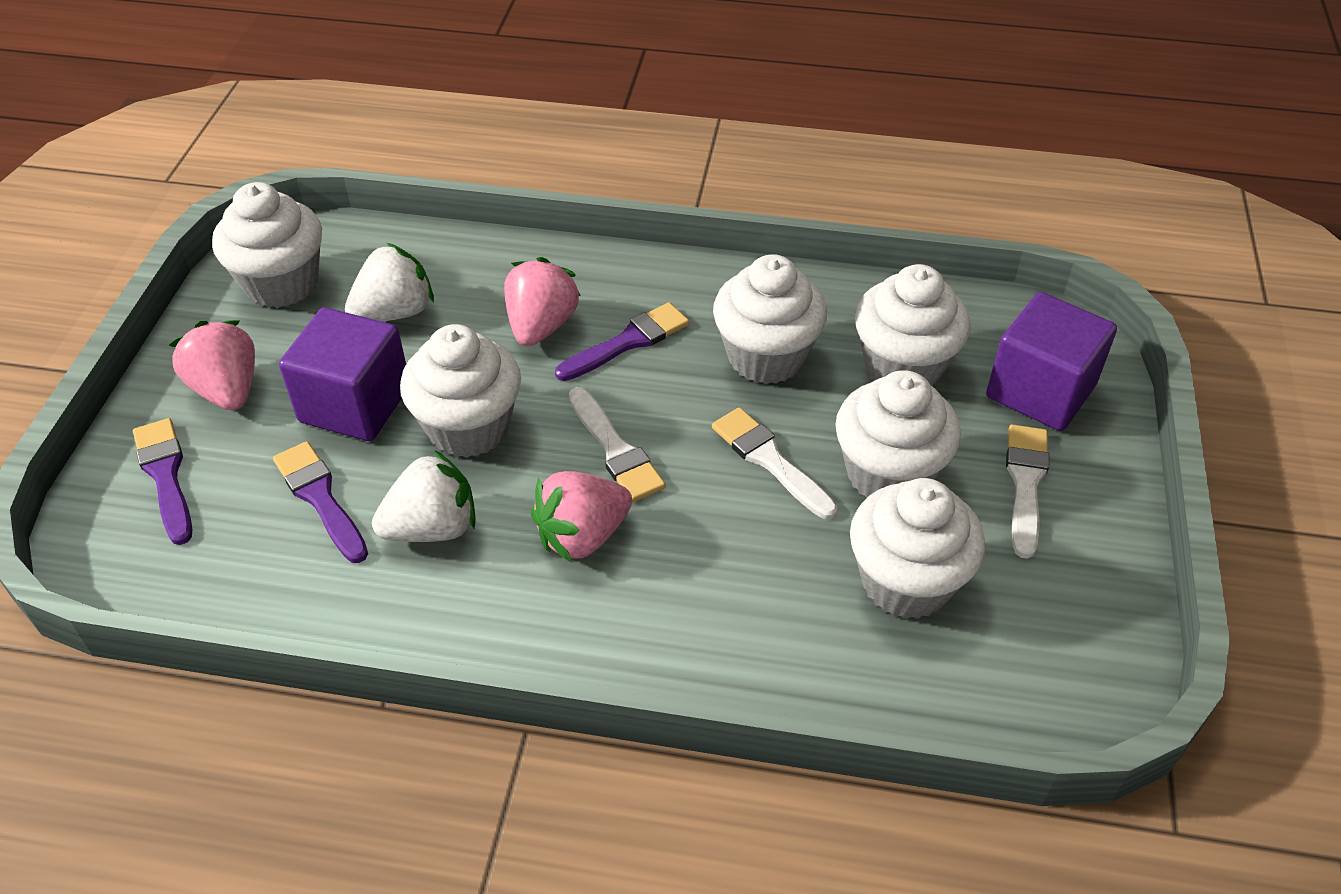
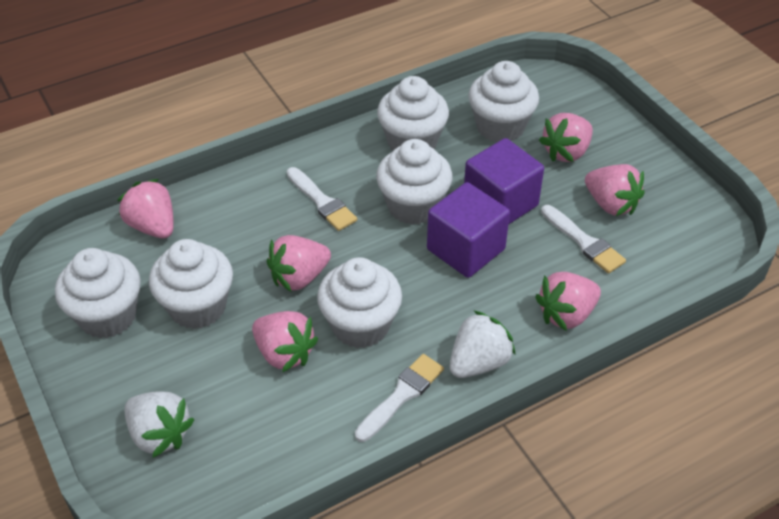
pink strawberry: 3 -> 6
purple brush: 3 -> 0

